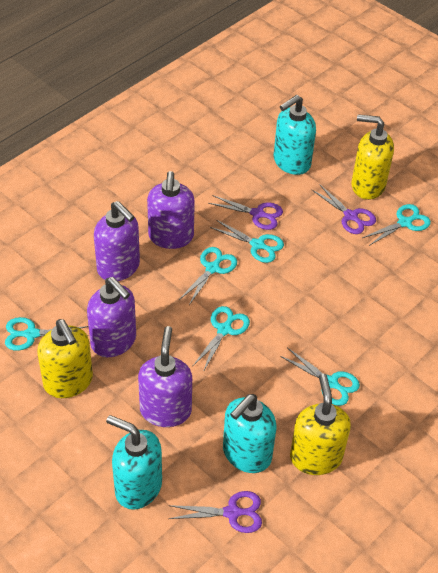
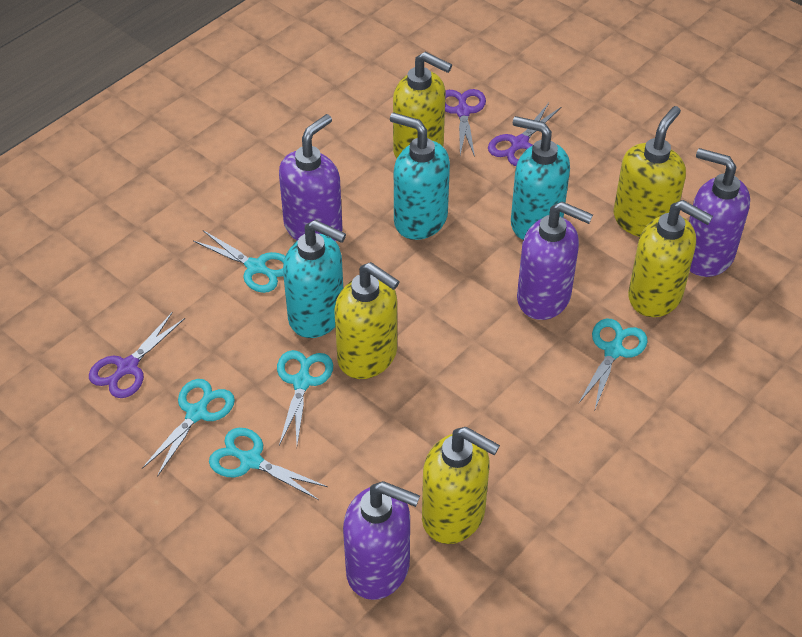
turquoise scissors: 6 -> 5
yellow soap dispenser: 3 -> 5

